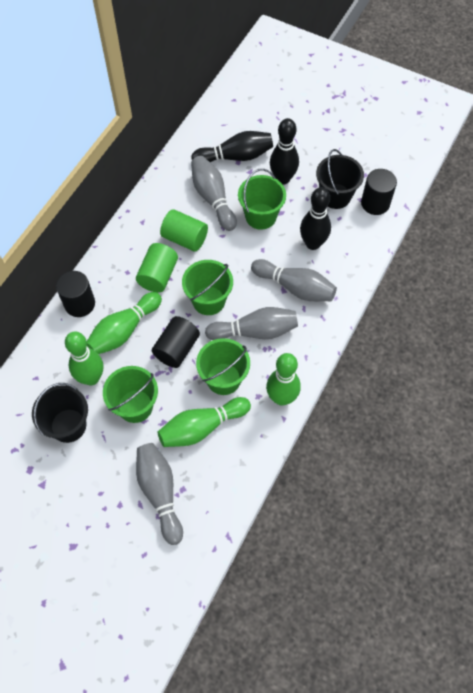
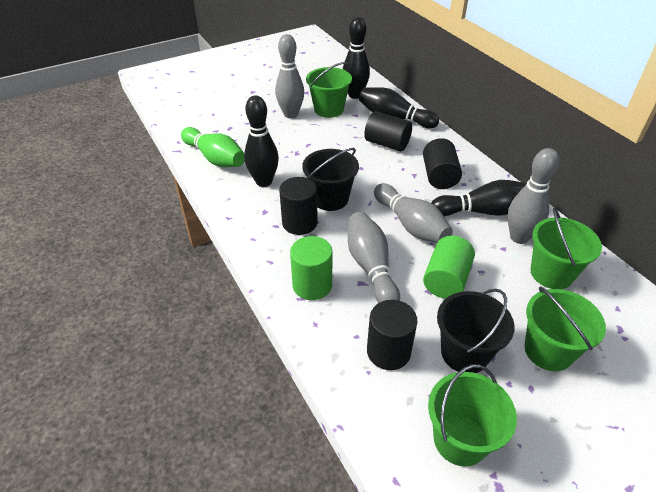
black bowling pin: 3 -> 4
black cylinder: 3 -> 4
green bowling pin: 4 -> 1

